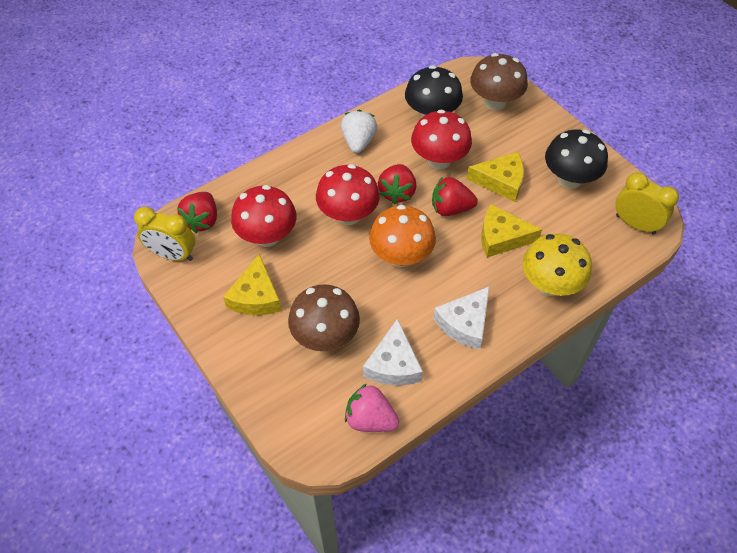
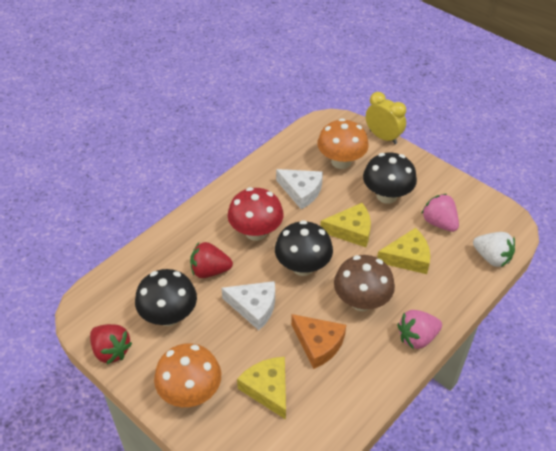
black mushroom: 2 -> 3
brown mushroom: 2 -> 1
orange cheese: 0 -> 1
orange mushroom: 1 -> 2
pink strawberry: 1 -> 2
red mushroom: 3 -> 1
red strawberry: 3 -> 2
yellow clock: 2 -> 1
yellow mushroom: 1 -> 0

